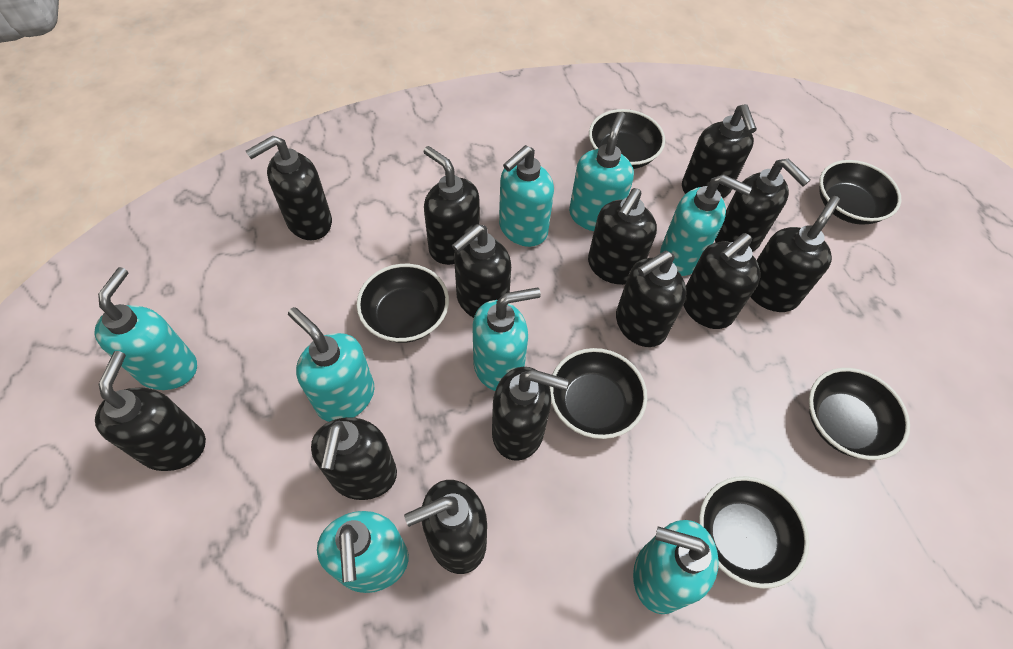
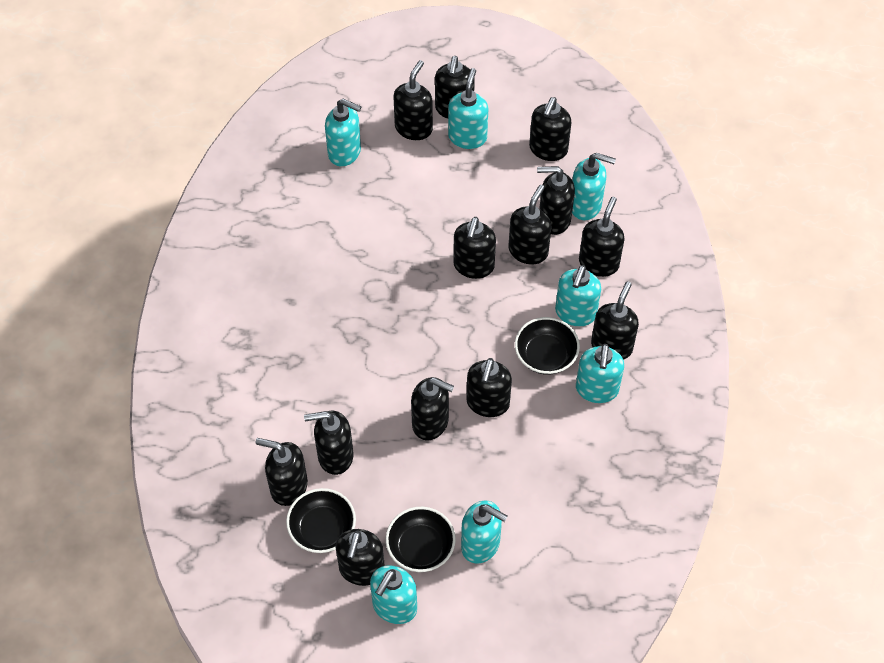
black bowl: 6 -> 3
turquoise soap dispenser: 8 -> 7

